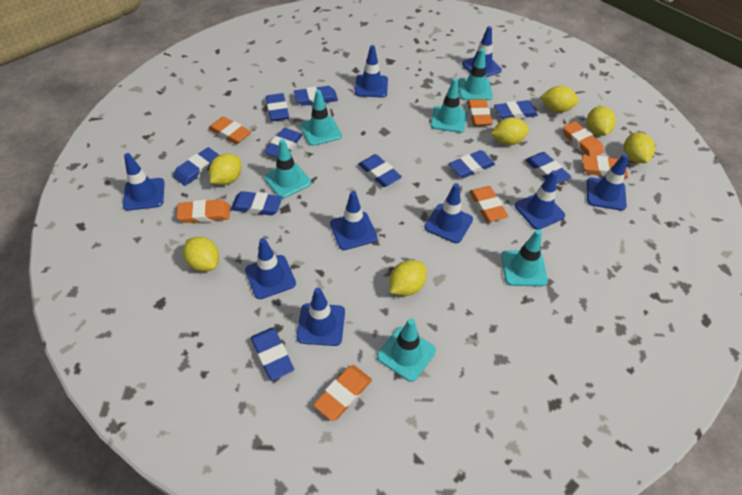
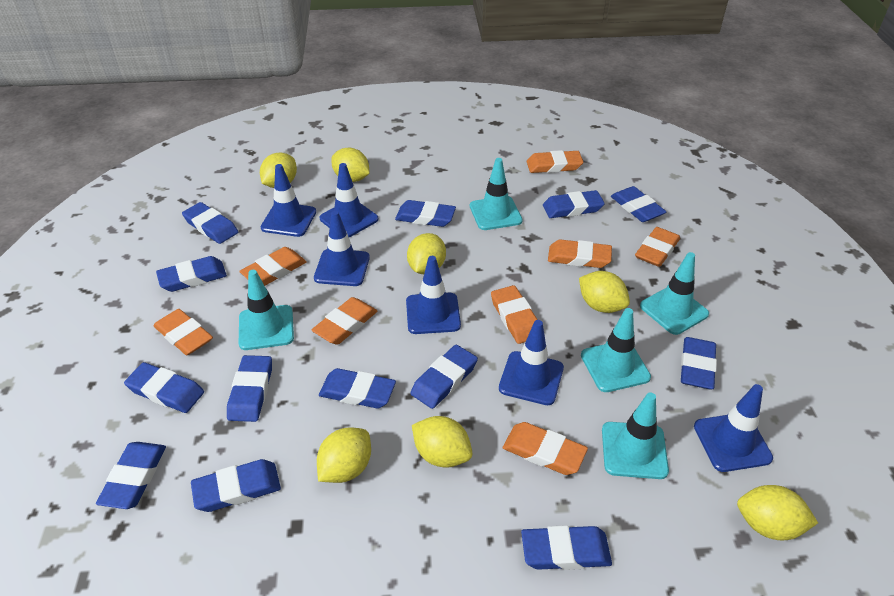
blue eraser: 10 -> 13
blue traffic cone: 9 -> 6
orange eraser: 7 -> 8
turquoise traffic cone: 6 -> 5

